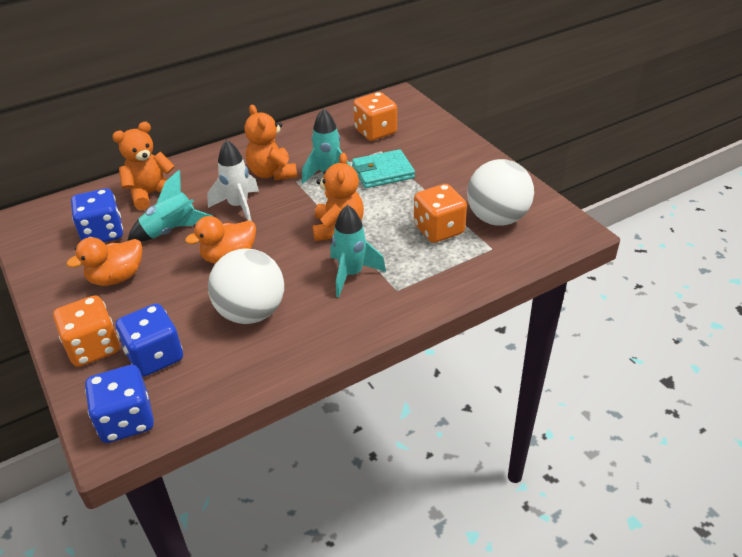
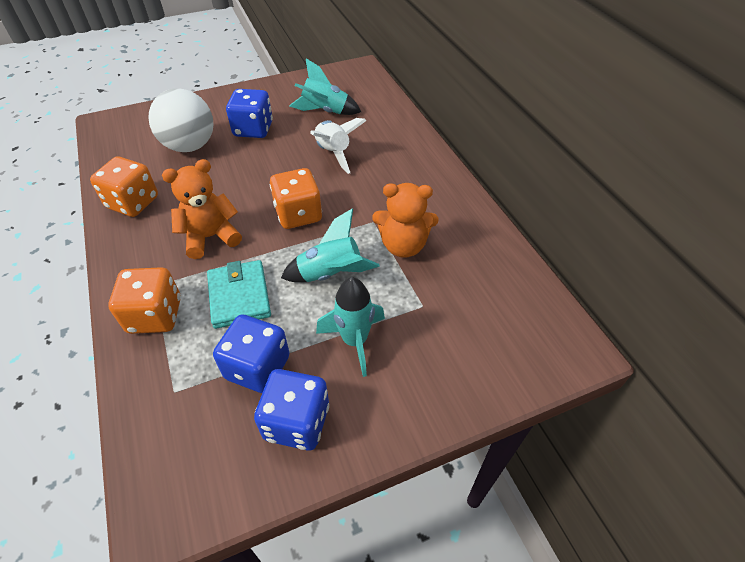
orange duck: 2 -> 0
orange teddy bear: 3 -> 2
white ball: 2 -> 1

